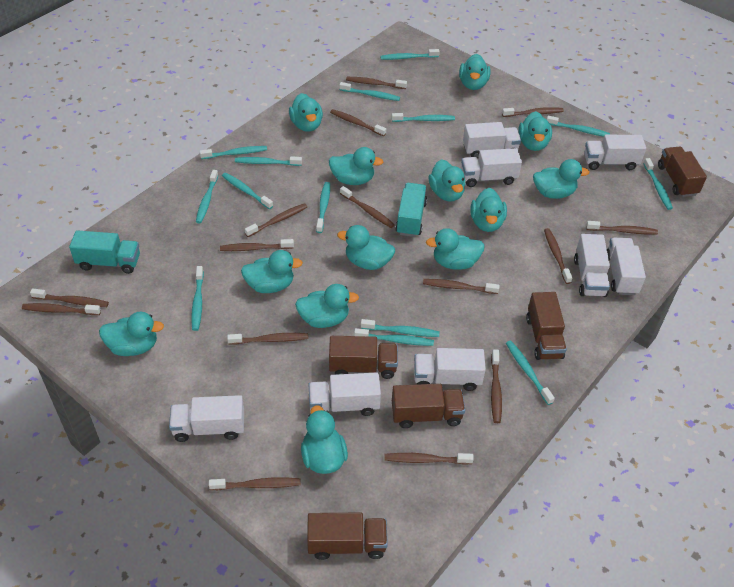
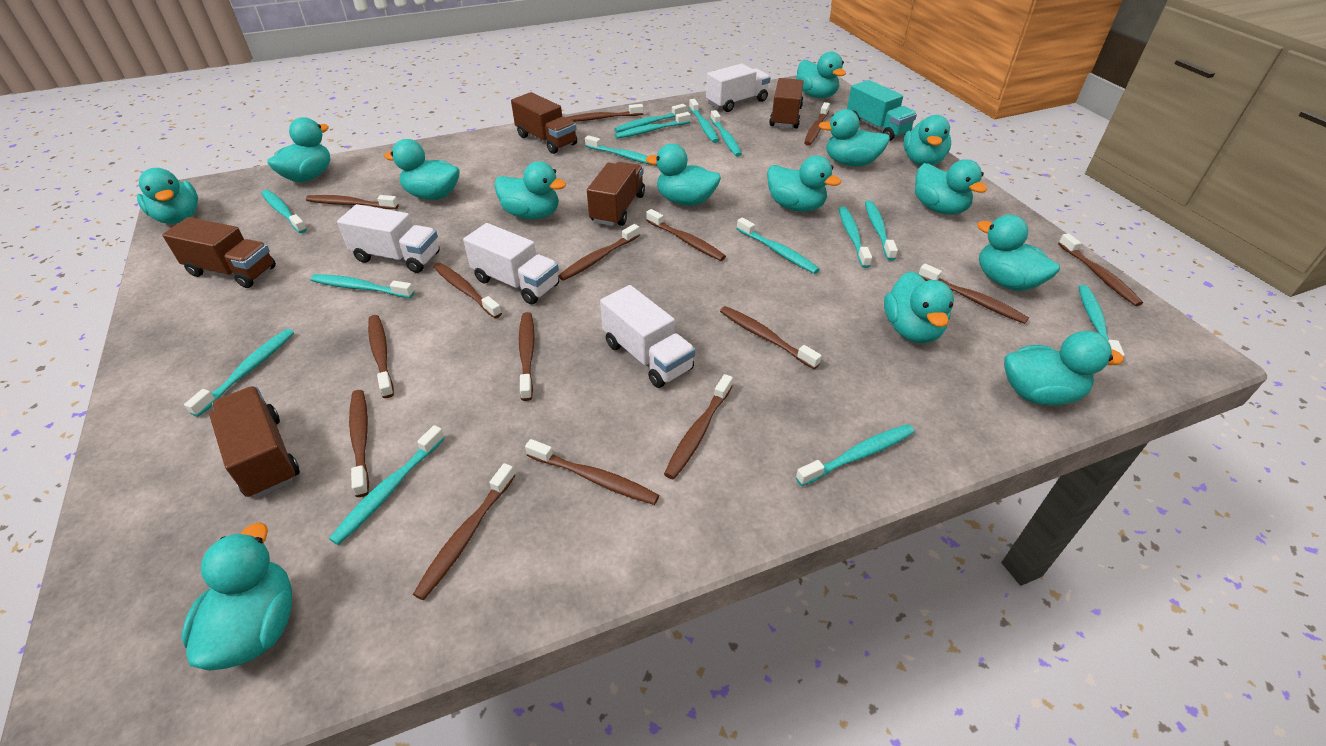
turquoise duck: 13 -> 14
turquoise truck: 2 -> 1
white truck: 8 -> 4

